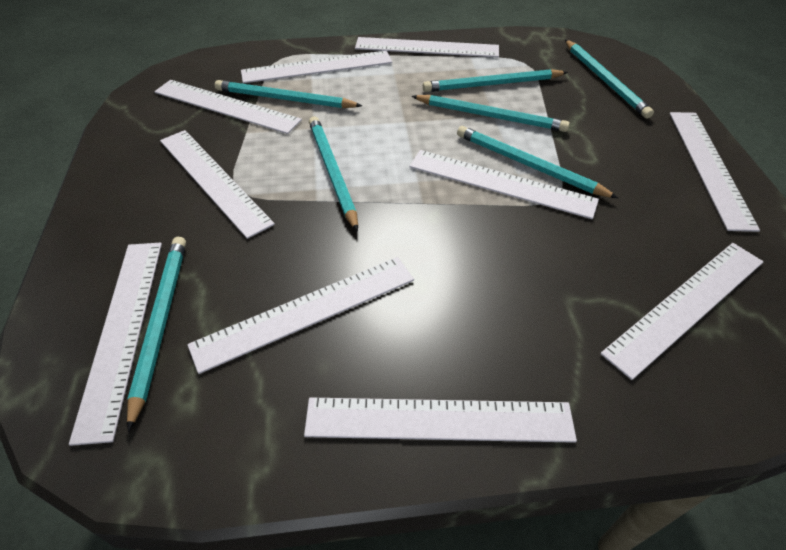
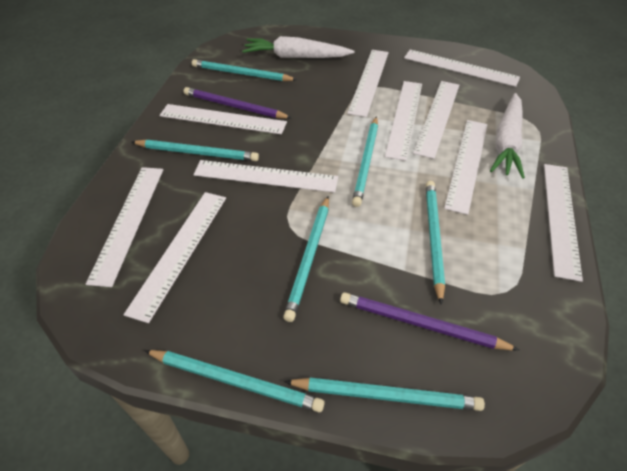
purple pencil: 0 -> 2
white carrot: 0 -> 2

